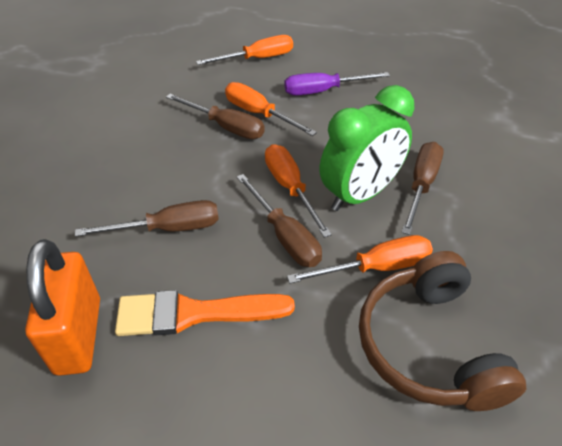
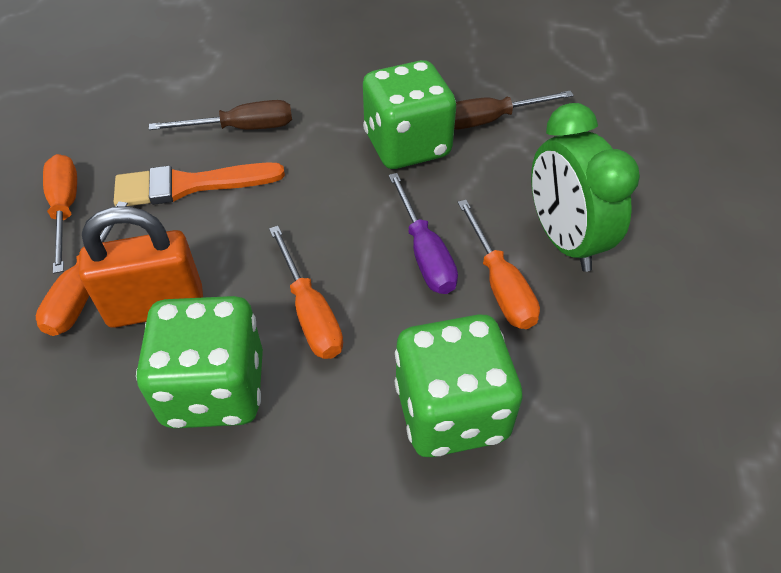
brown headphones: 1 -> 0
brown screwdriver: 4 -> 2
green dice: 0 -> 3

